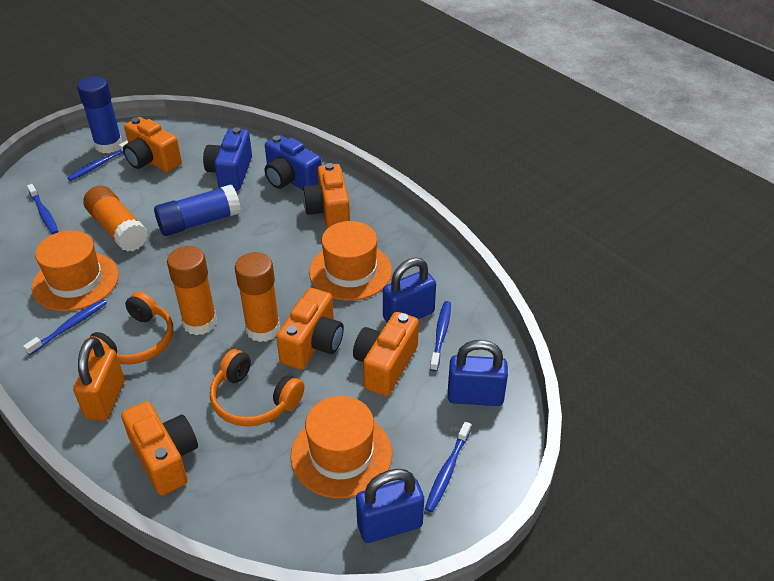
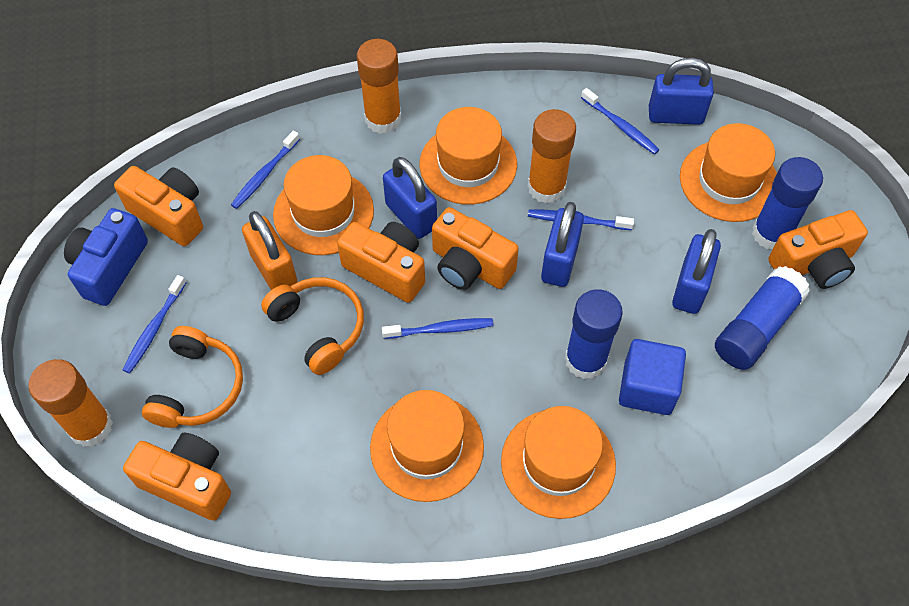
blue camera: 2 -> 1
blue cube: 0 -> 1
blue glue stick: 2 -> 3
blue padlock: 3 -> 4
orange hat: 3 -> 5

